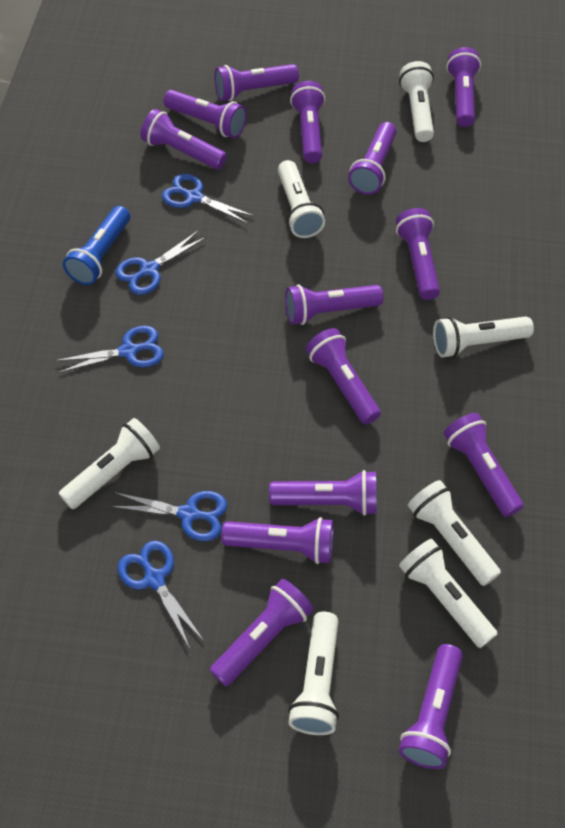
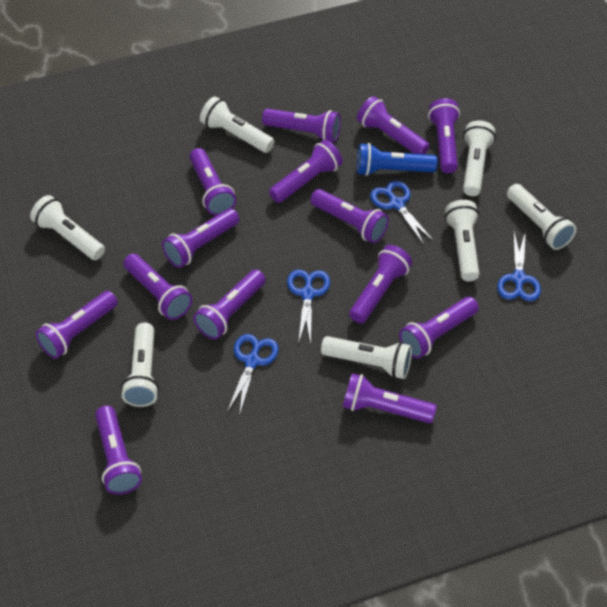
blue scissors: 5 -> 4

